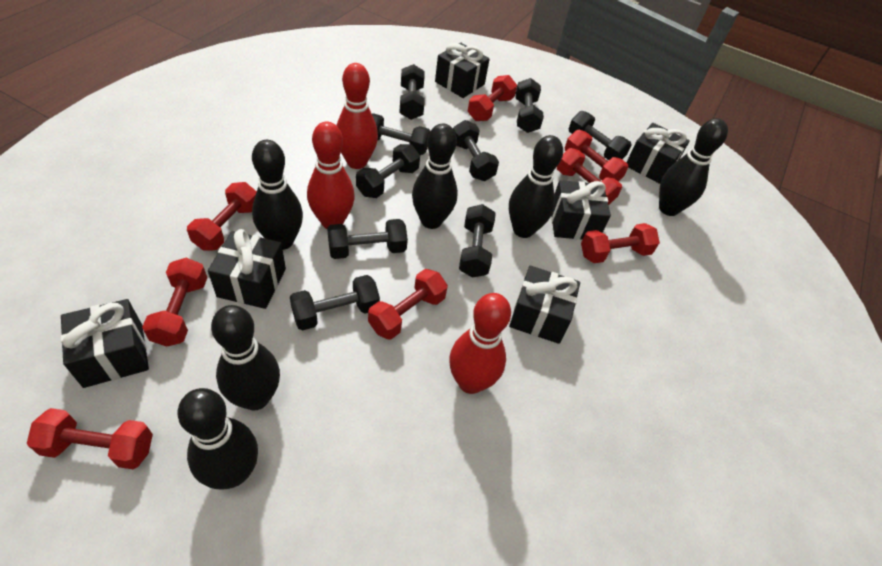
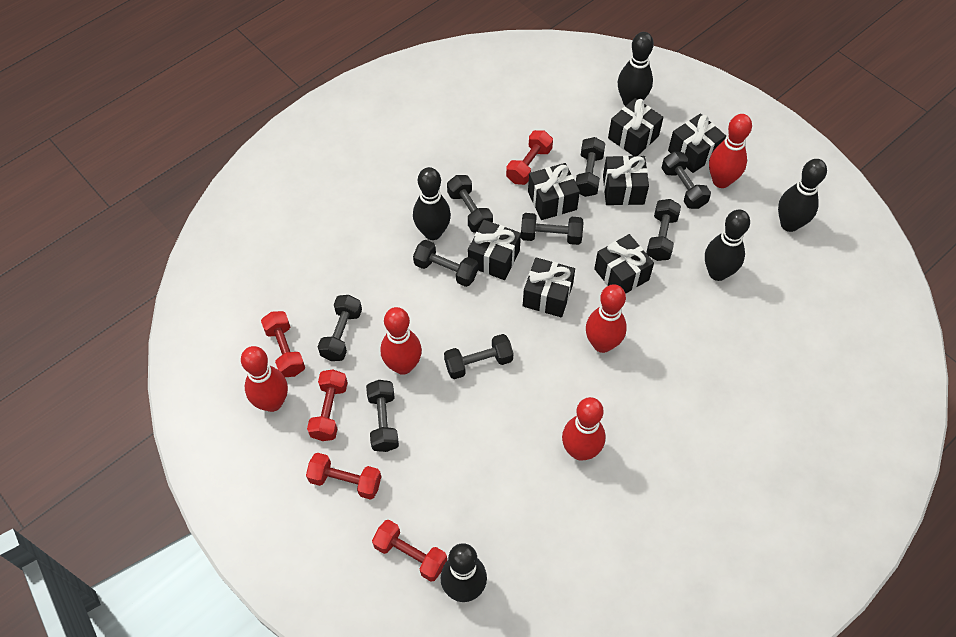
black bowling pin: 6 -> 5
black gift: 6 -> 7
red bowling pin: 3 -> 5
red dumbbell: 8 -> 5

